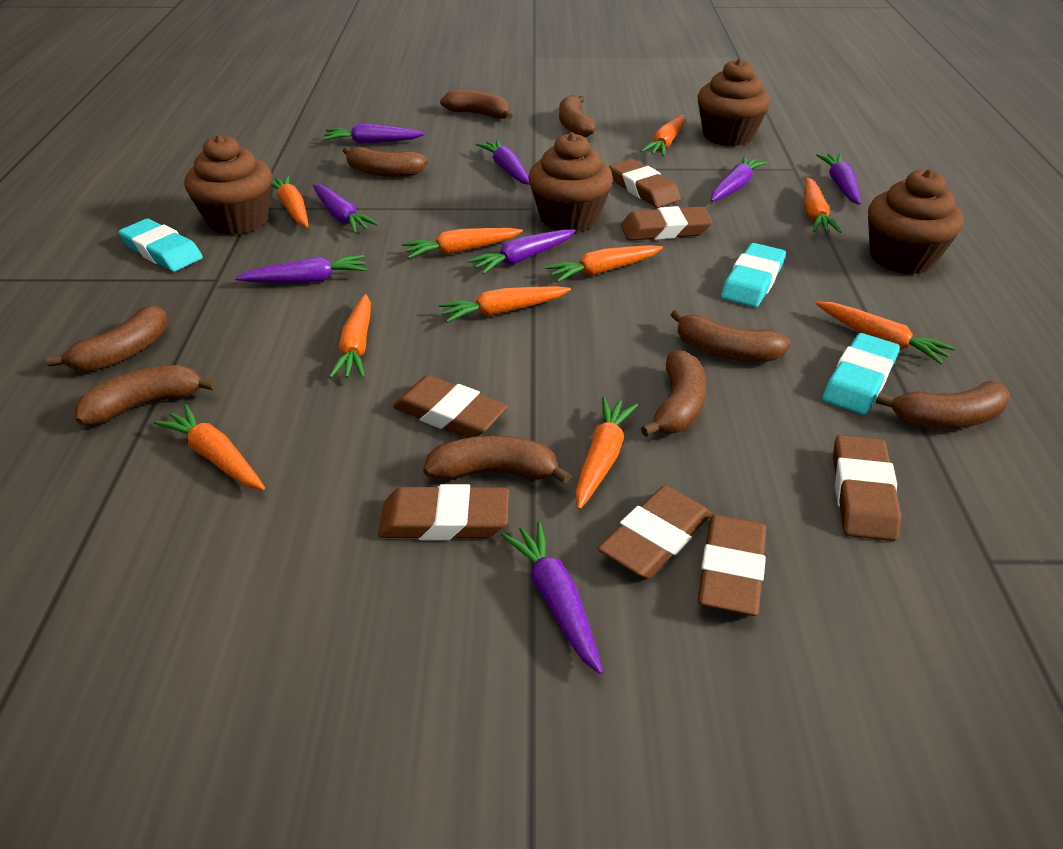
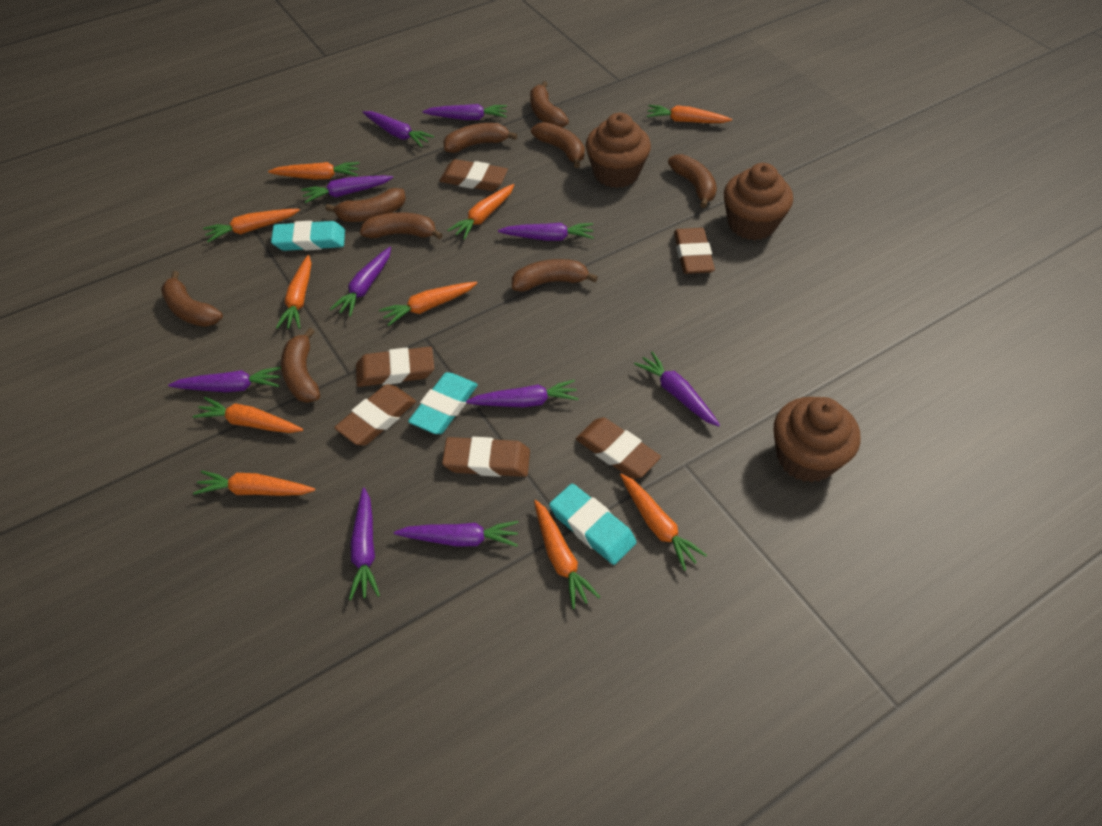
brown cupcake: 4 -> 3
brown eraser: 7 -> 6
purple carrot: 8 -> 10

